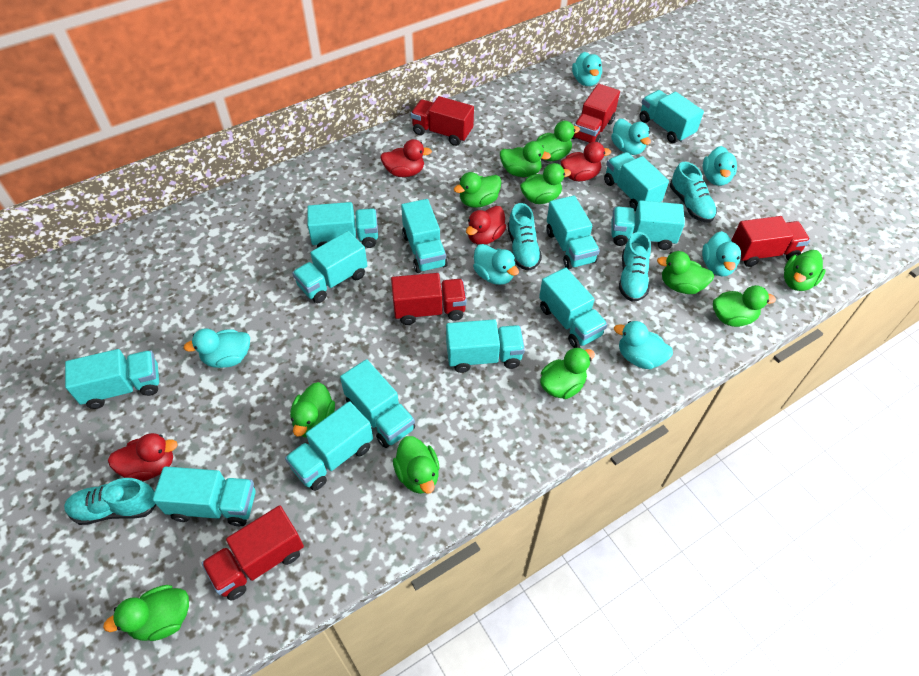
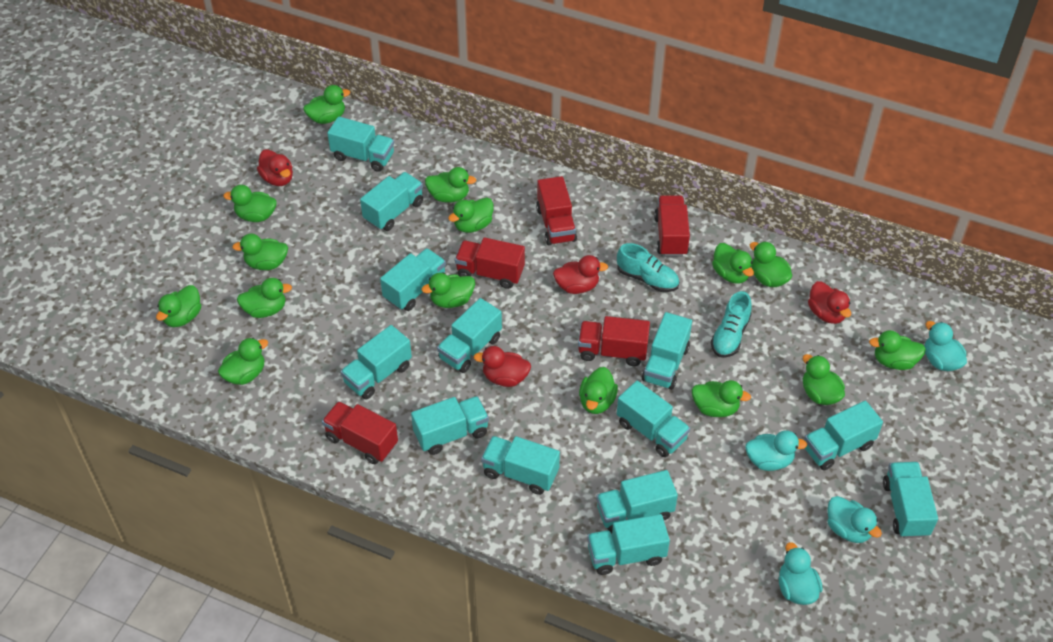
green duck: 11 -> 15
turquoise duck: 7 -> 4
turquoise shoe: 4 -> 2

